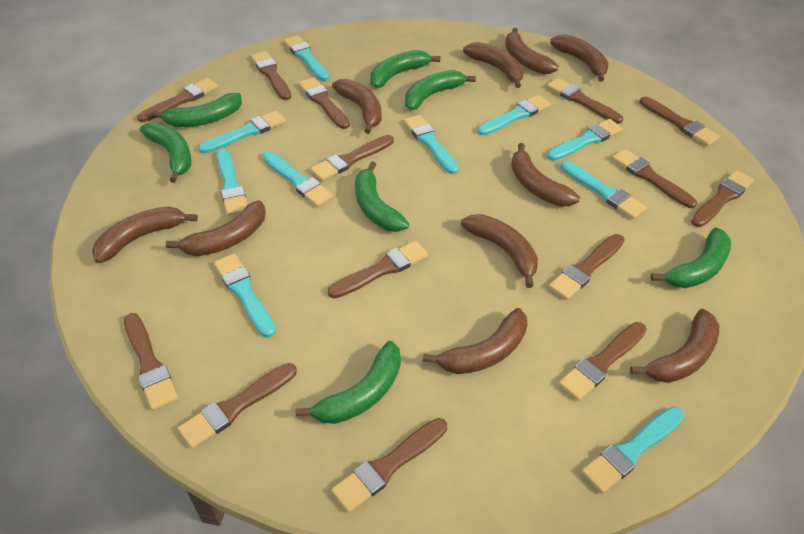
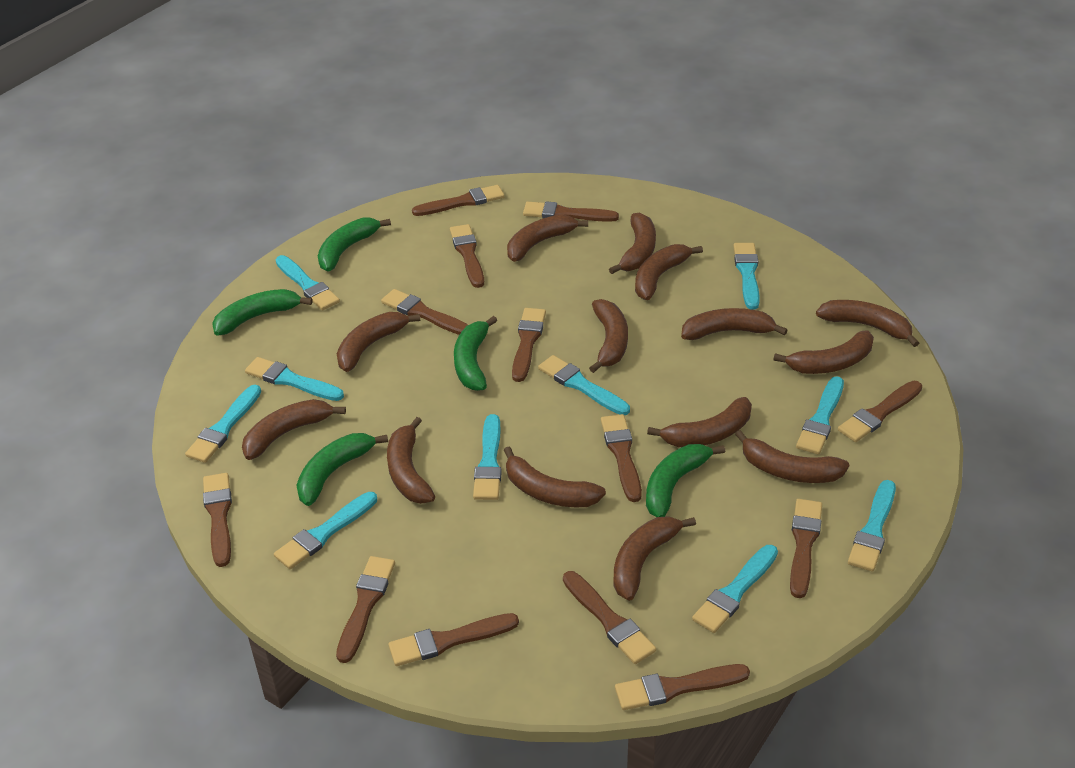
brown banana: 10 -> 14
brown brush: 14 -> 13
green banana: 7 -> 5

